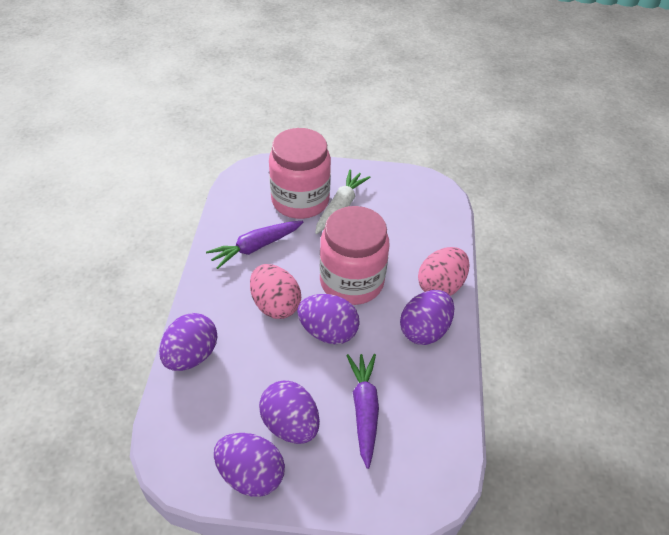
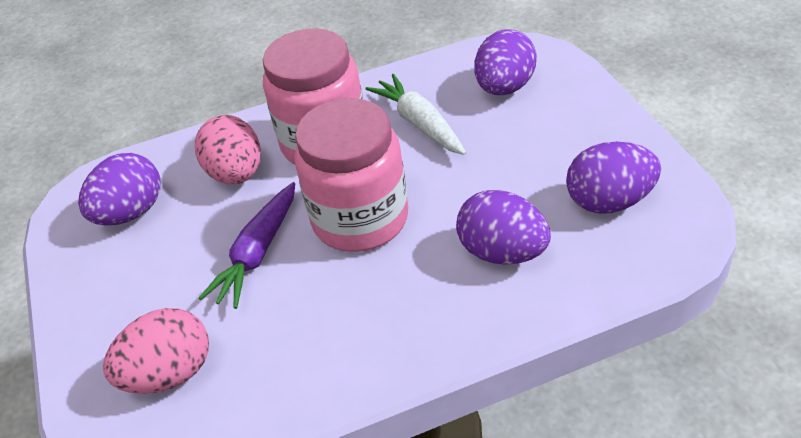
purple carrot: 2 -> 1
purple egg: 5 -> 4

